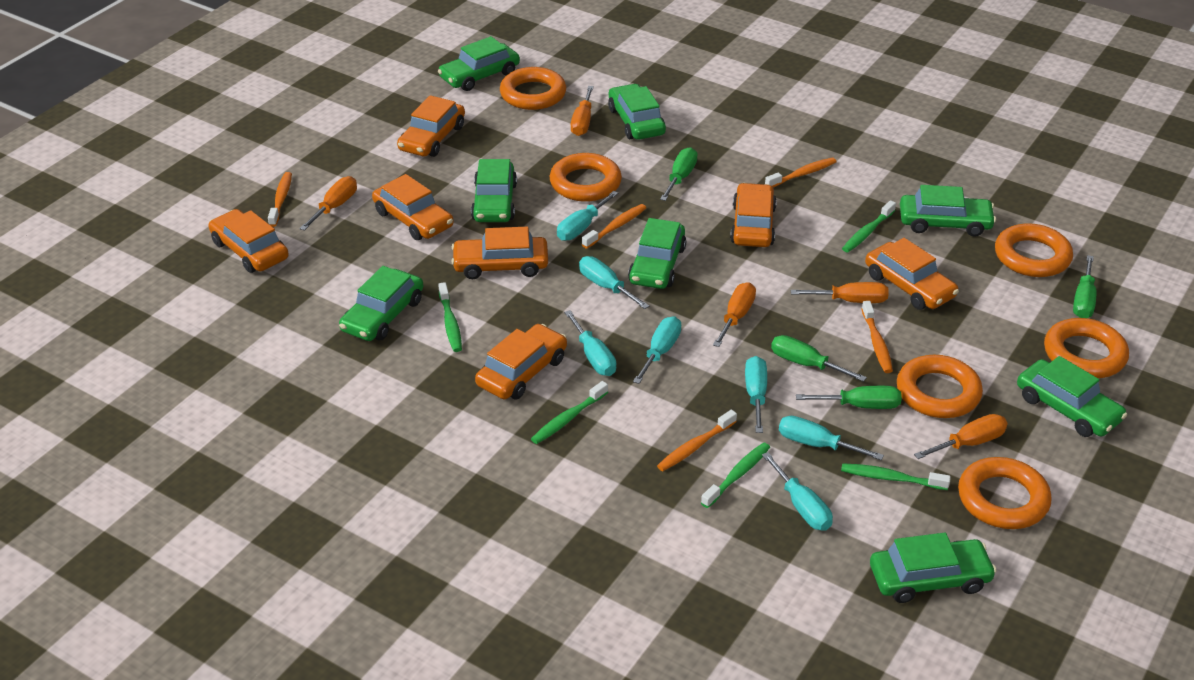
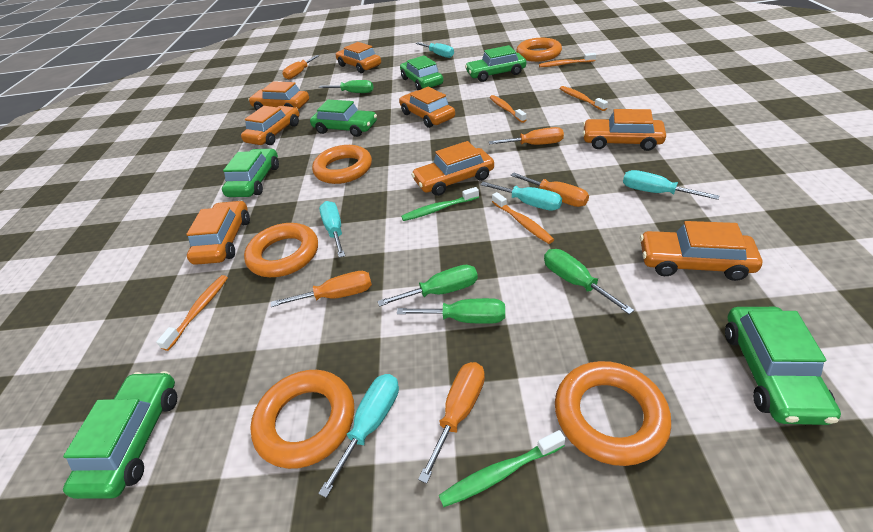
green car: 8 -> 6
green toothbrush: 5 -> 2
orange car: 7 -> 8
orange ring: 6 -> 5
turquoise screwdriver: 7 -> 5

